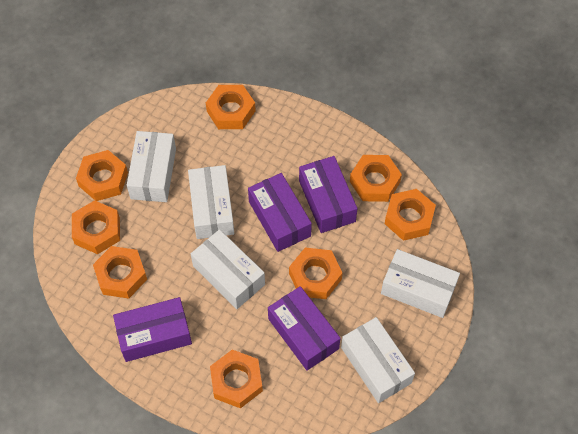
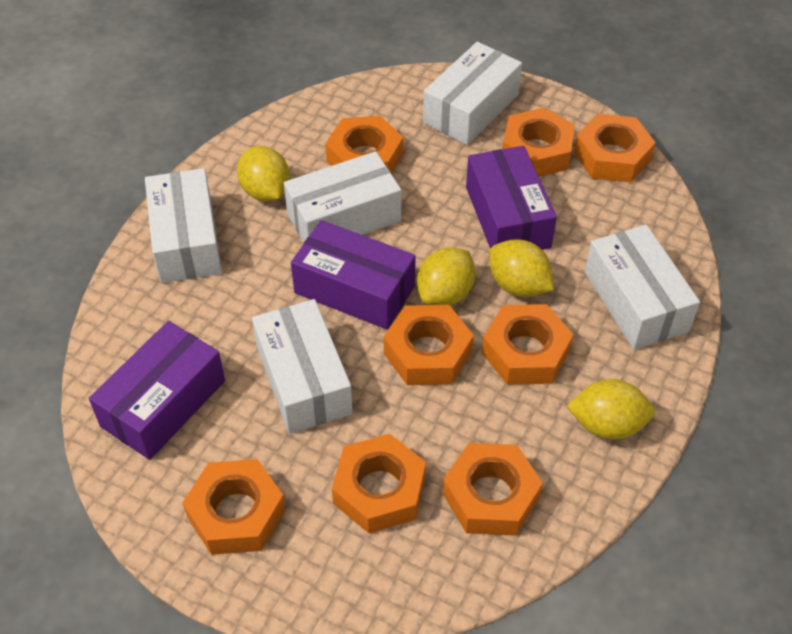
purple box: 4 -> 3
yellow lemon: 0 -> 4

